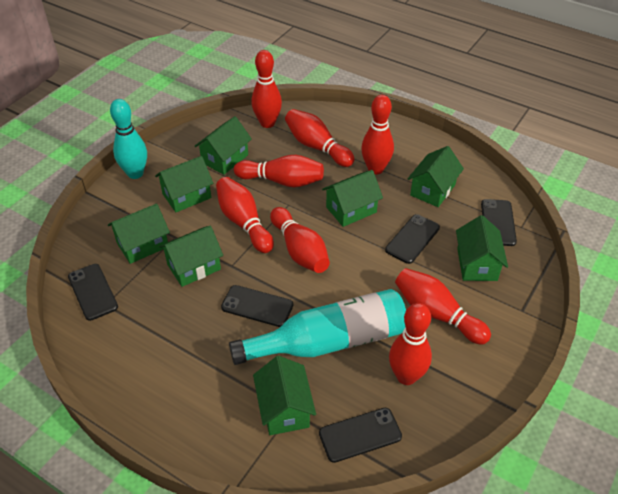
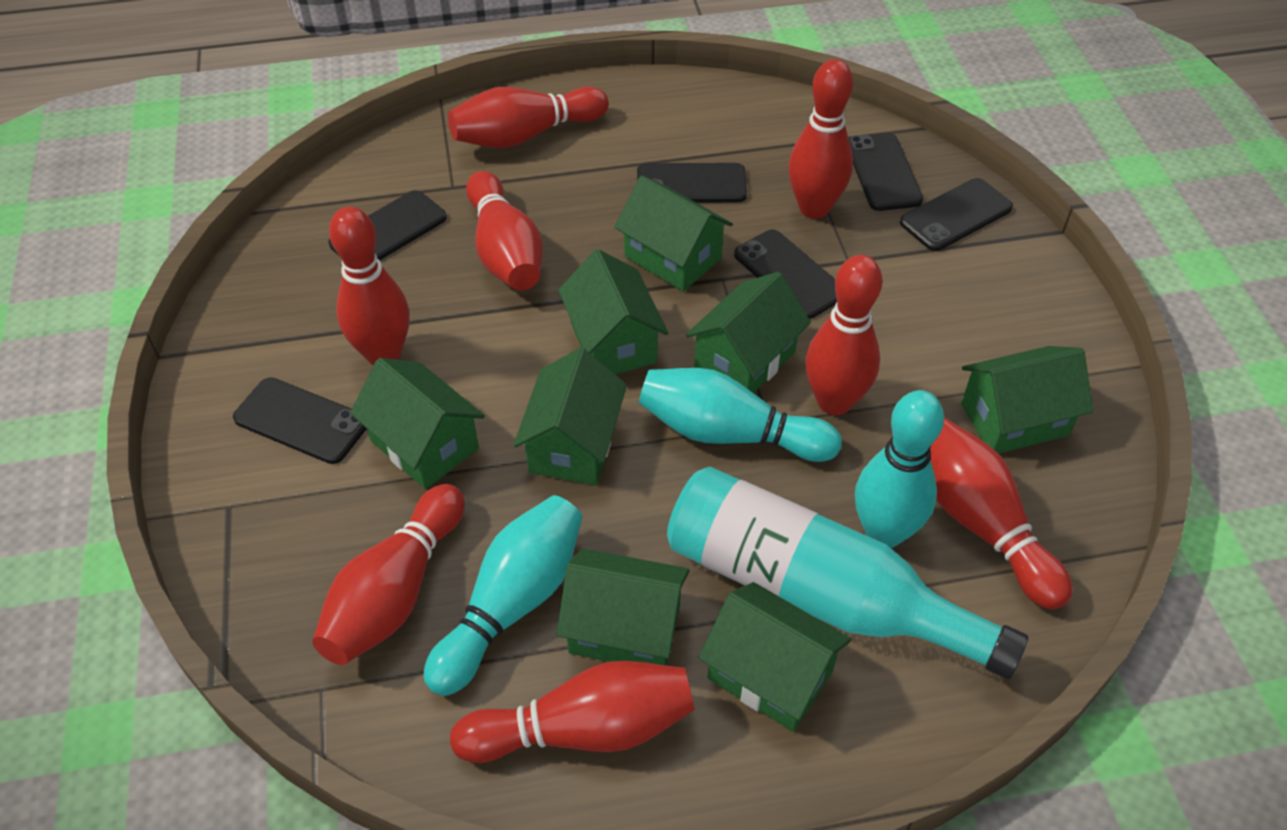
black phone: 5 -> 6
turquoise bowling pin: 1 -> 3

